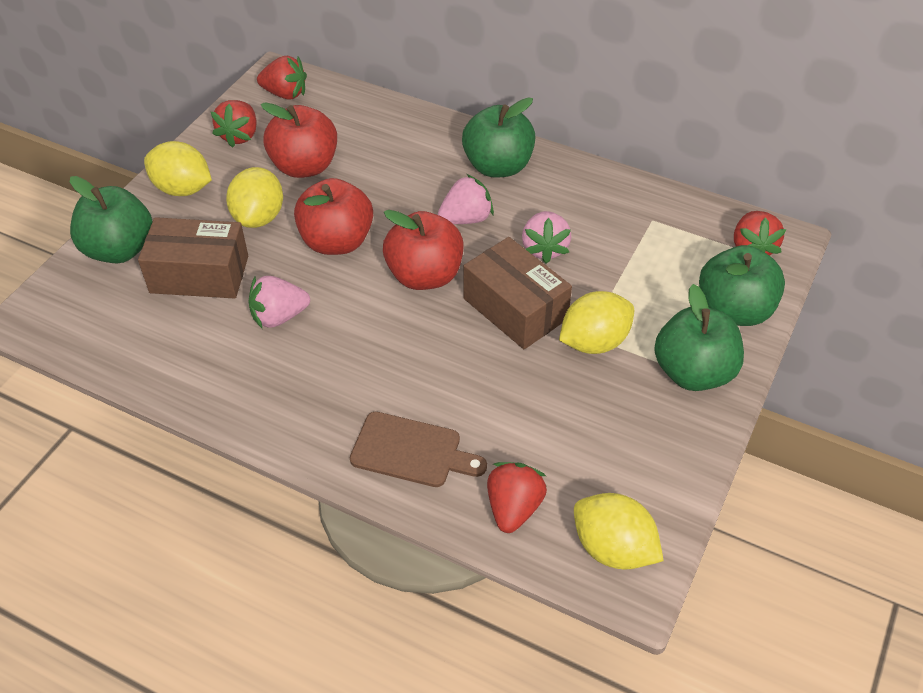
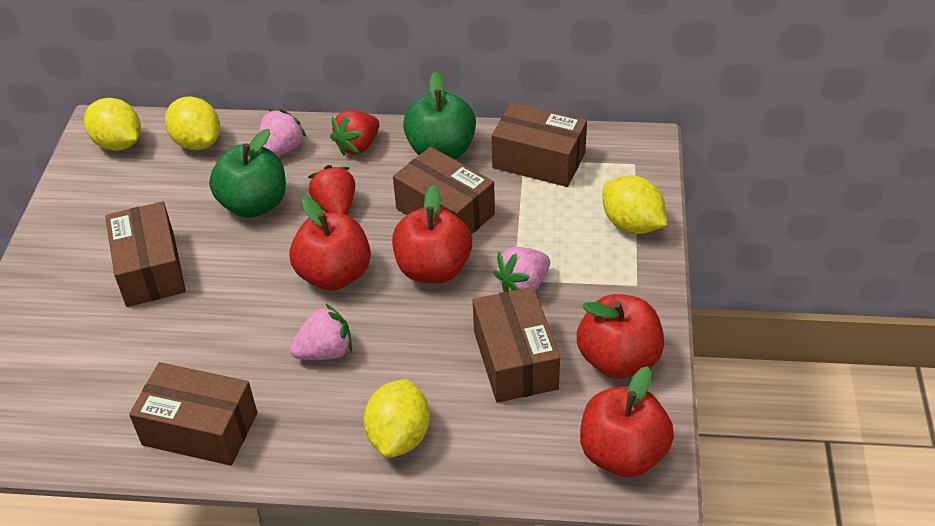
brown box: 2 -> 5
brown cutting board: 1 -> 0
green apple: 4 -> 2
red apple: 3 -> 4
red strawberry: 4 -> 2

